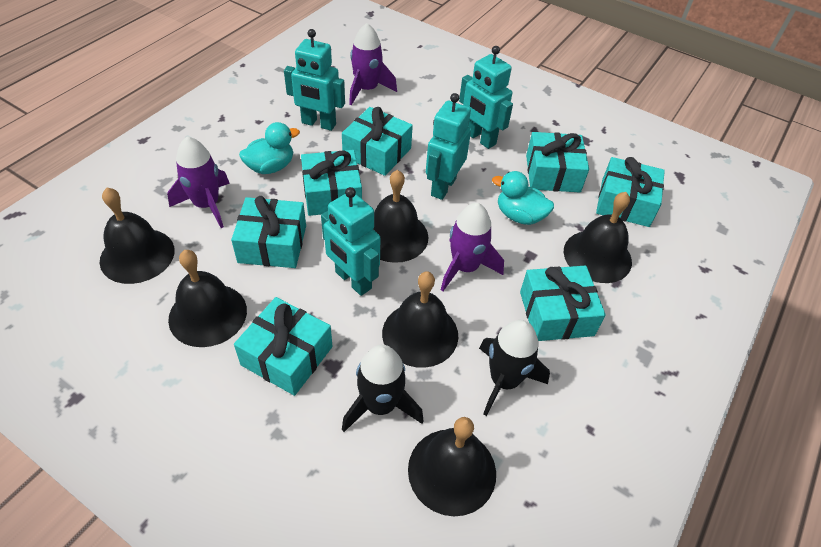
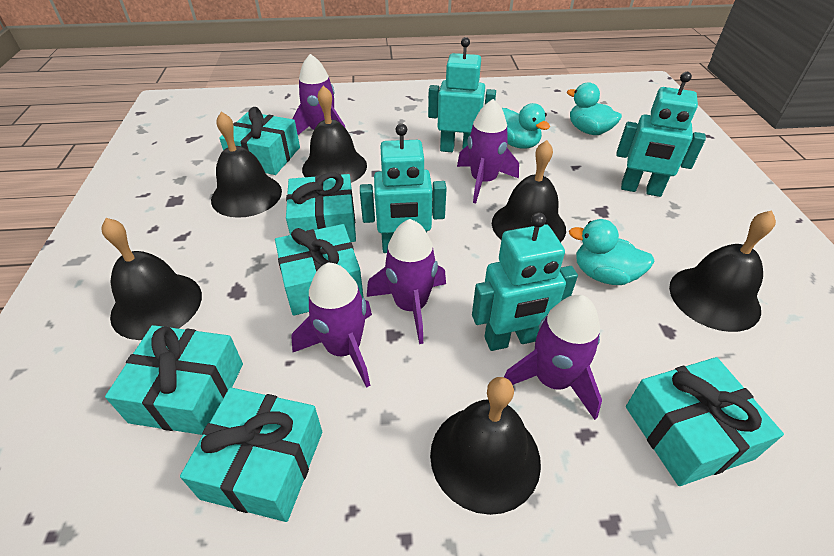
black rocket: 2 -> 0
purple rocket: 3 -> 5
turquoise duck: 2 -> 3
turquoise gift: 7 -> 6

